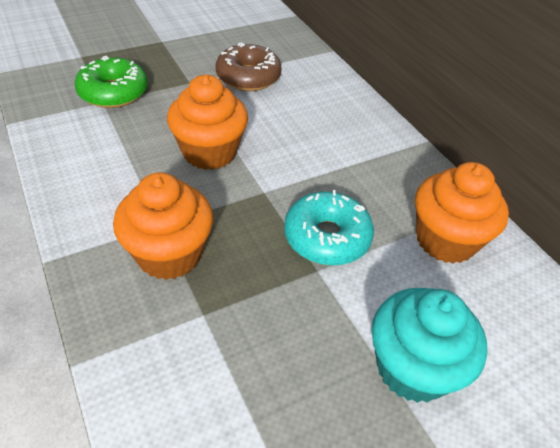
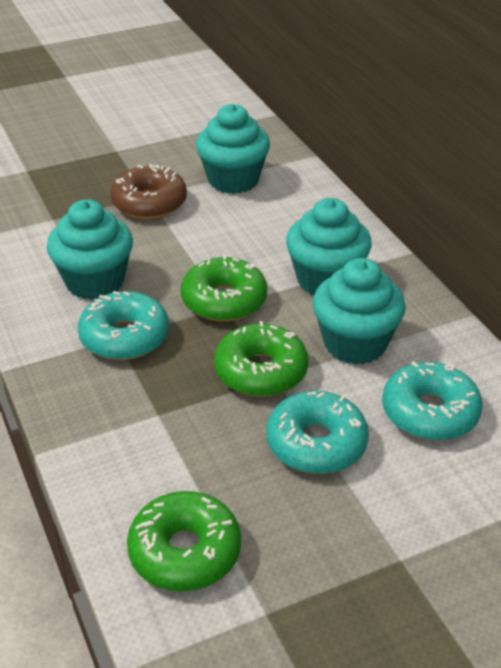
green donut: 1 -> 3
orange cupcake: 3 -> 0
turquoise cupcake: 1 -> 4
turquoise donut: 1 -> 3

